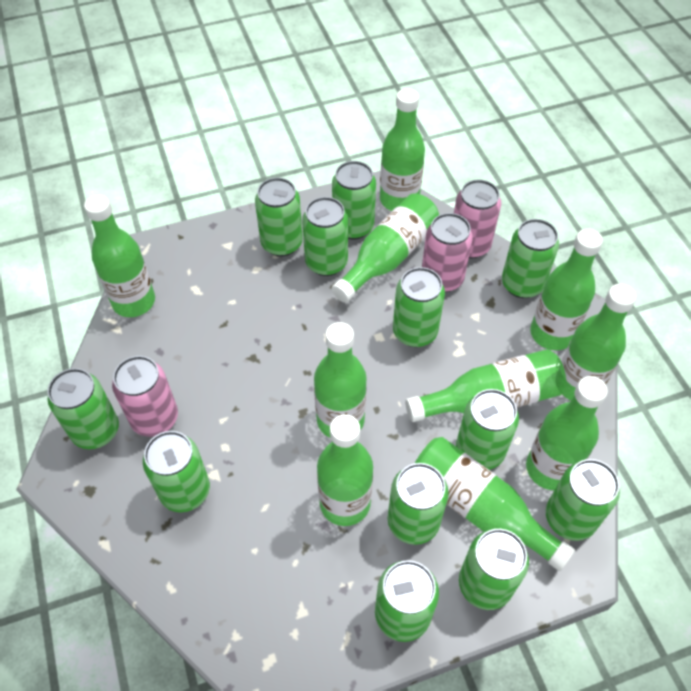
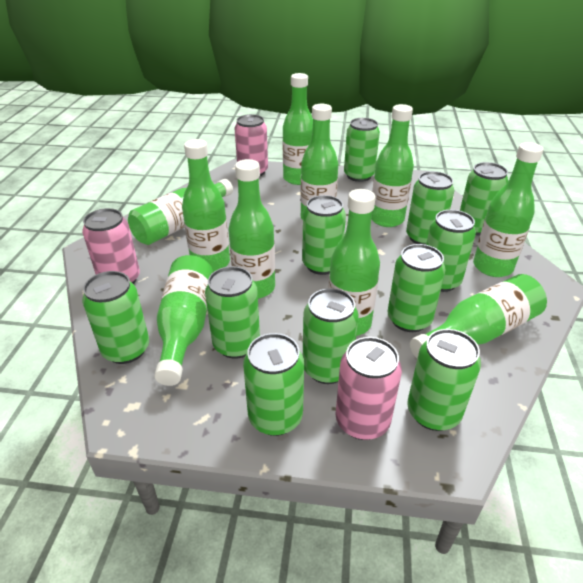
green can: 12 -> 11

